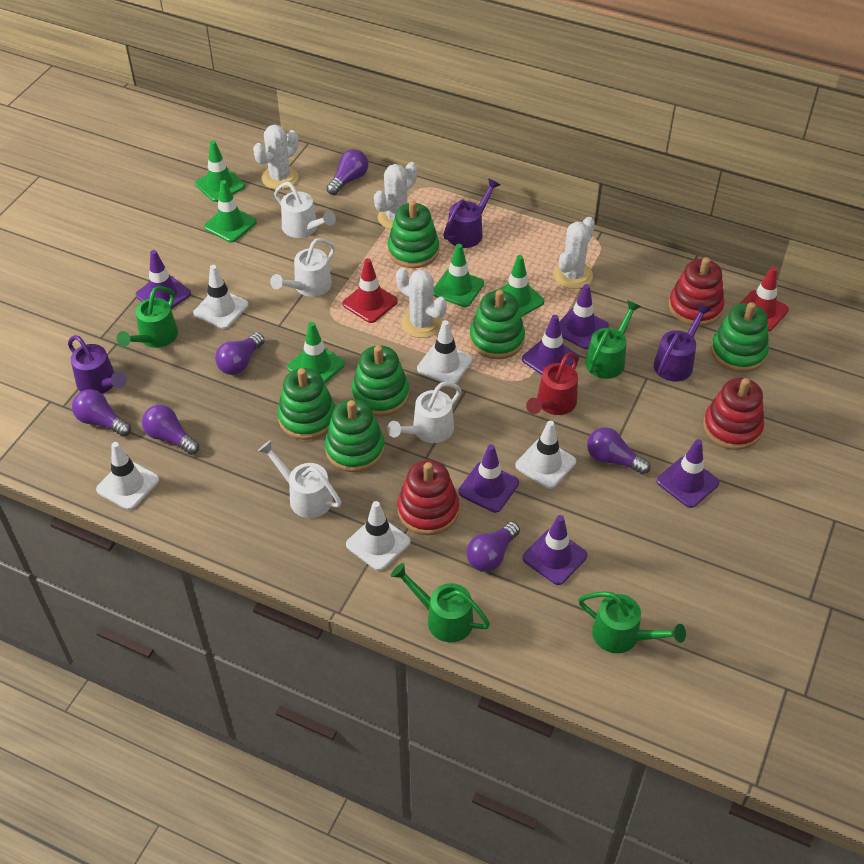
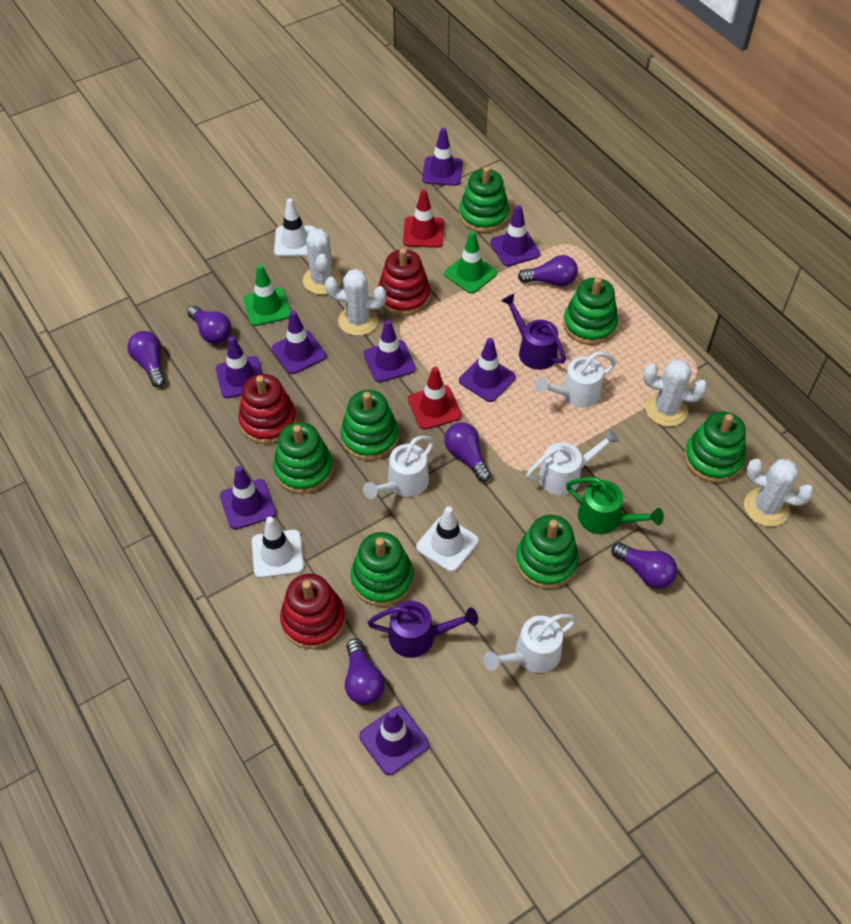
green stacking toy: 6 -> 7
green traffic cone: 5 -> 2
green watering can: 4 -> 1
purple traffic cone: 6 -> 8
purple watering can: 3 -> 2
red watering can: 1 -> 0
white traffic cone: 5 -> 3

